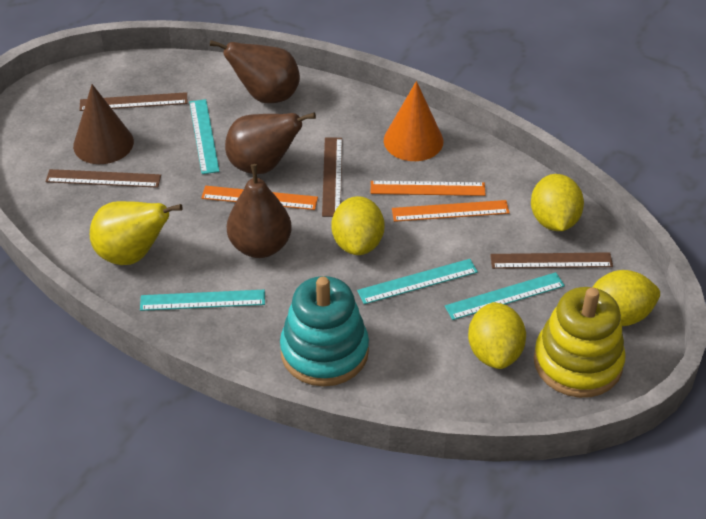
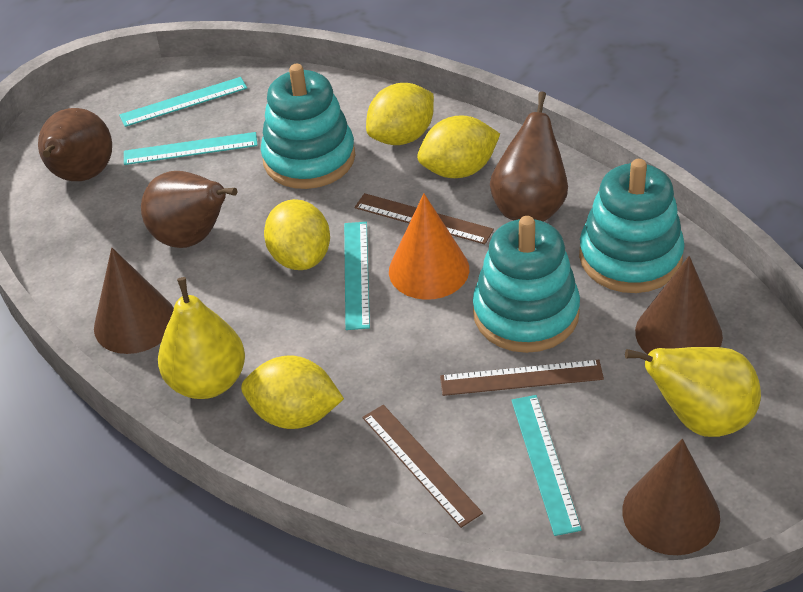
brown cone: 1 -> 3
brown ruler: 4 -> 3
orange ruler: 3 -> 0
turquoise stacking toy: 1 -> 3
yellow pear: 1 -> 2
yellow stacking toy: 1 -> 0

